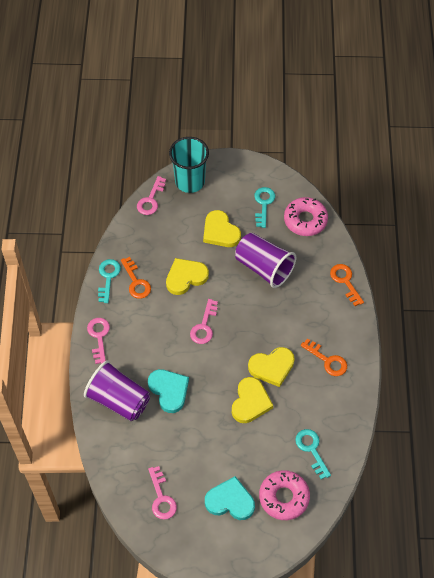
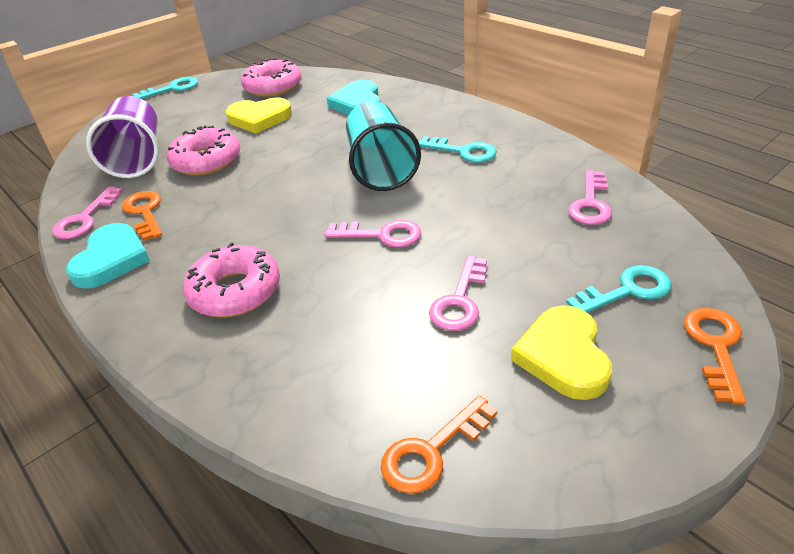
pink donut: 2 -> 3
purple cup: 2 -> 1
yellow heart: 4 -> 2

